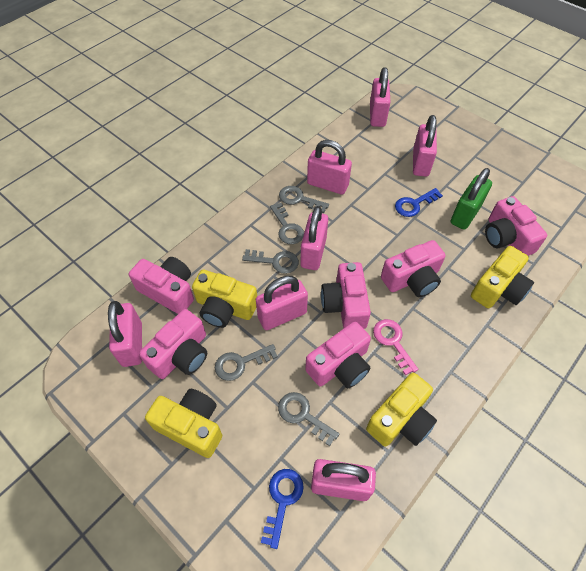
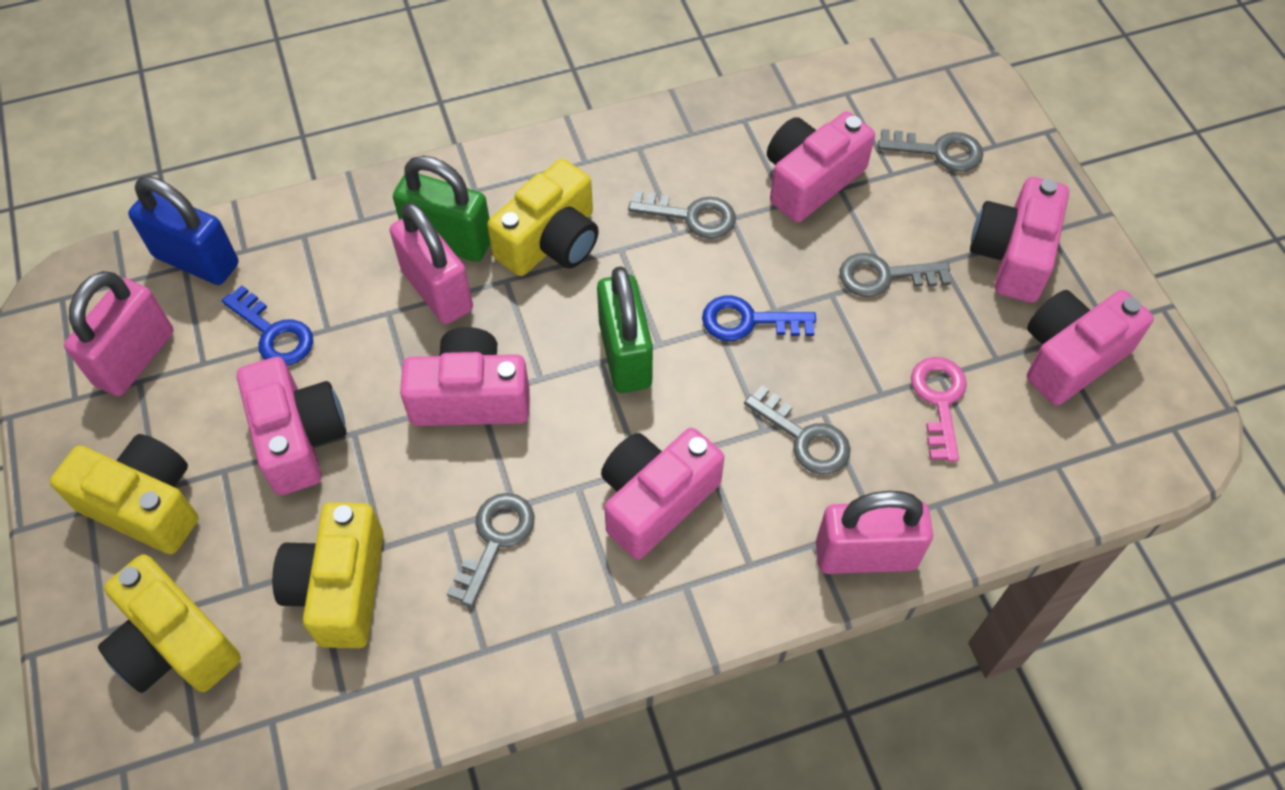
blue padlock: 0 -> 1
green padlock: 1 -> 2
pink padlock: 7 -> 3

